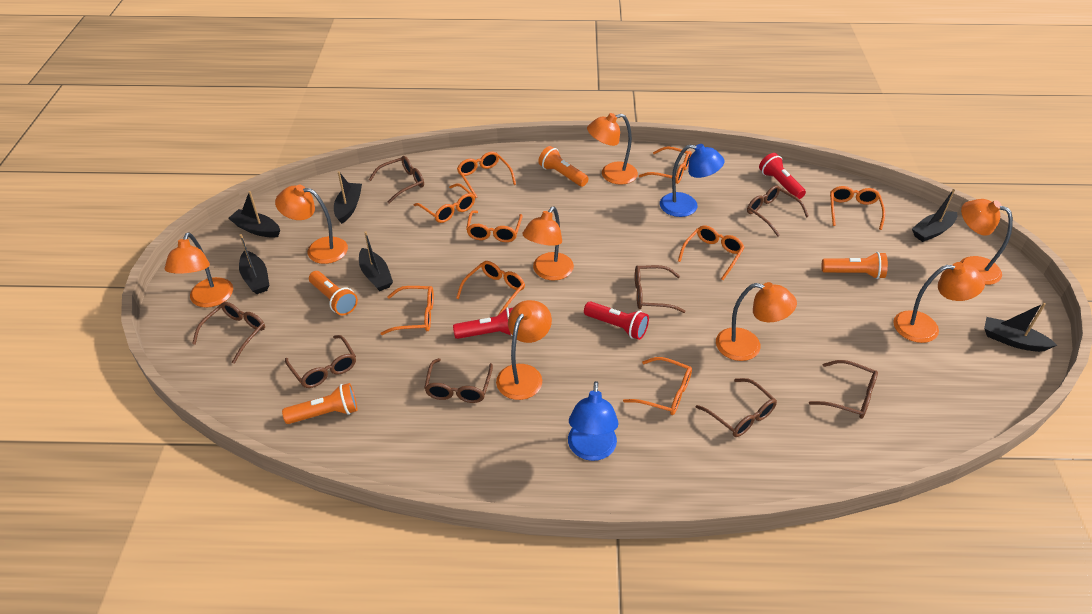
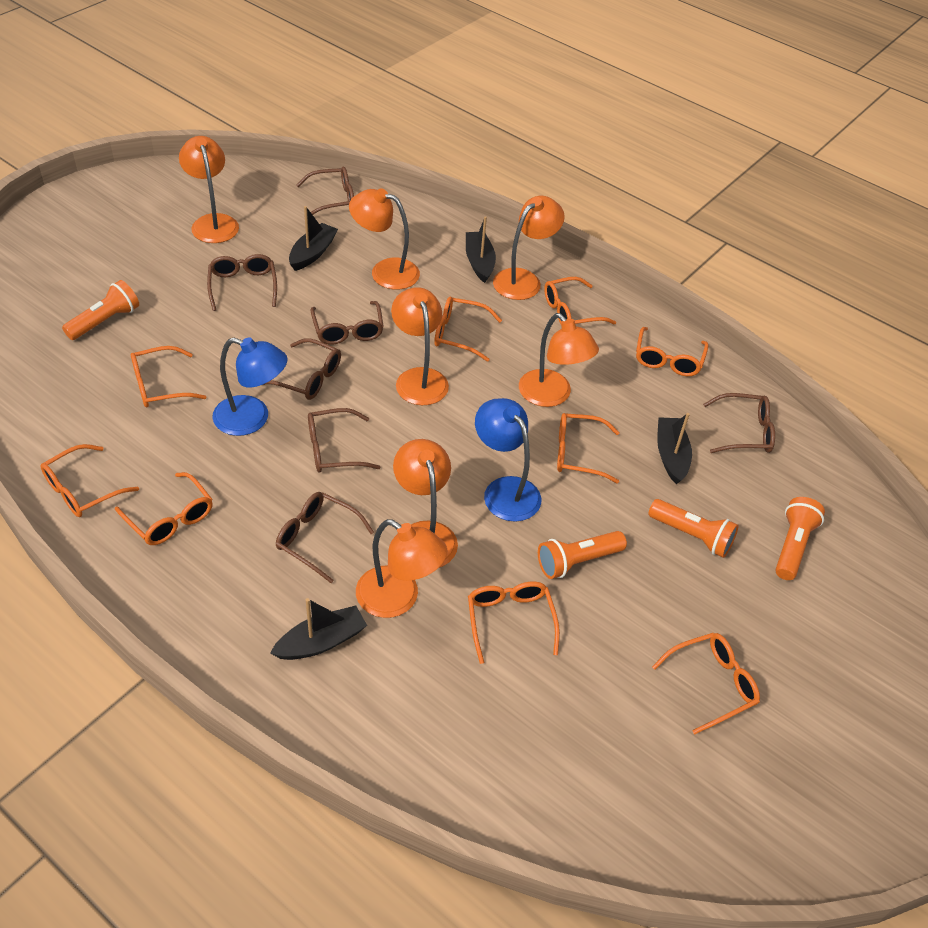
black boat: 6 -> 4
brown glasses: 8 -> 7
orange lamp: 8 -> 7
red flashlight: 3 -> 0

